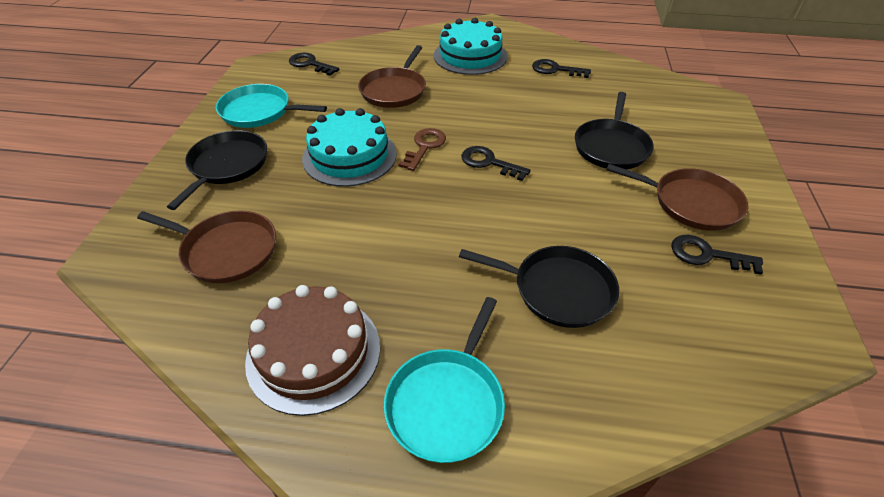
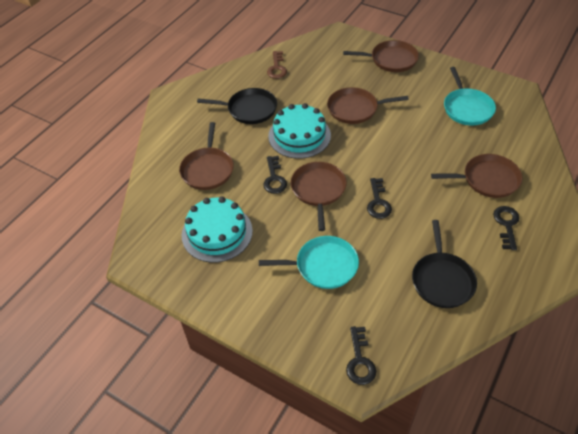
black pan: 3 -> 2
brown cake: 1 -> 0
brown pan: 3 -> 5

